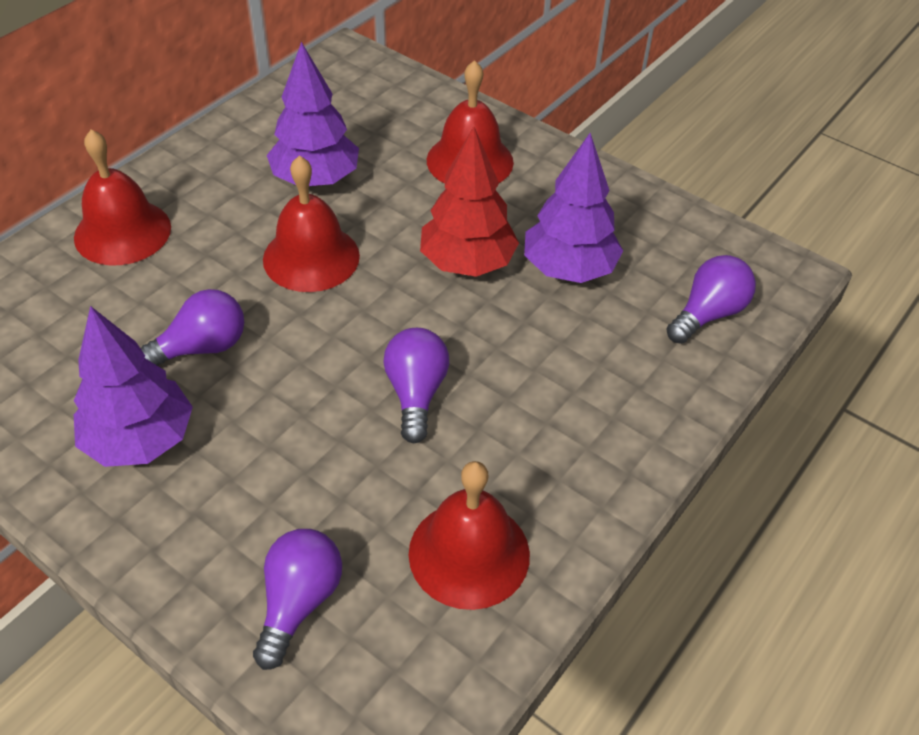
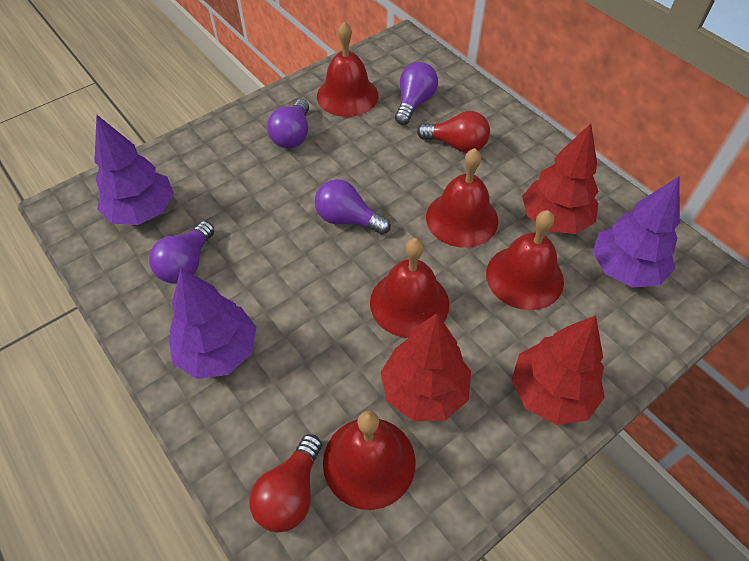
red bell: 4 -> 5
red light bulb: 0 -> 2
red tree: 1 -> 3

